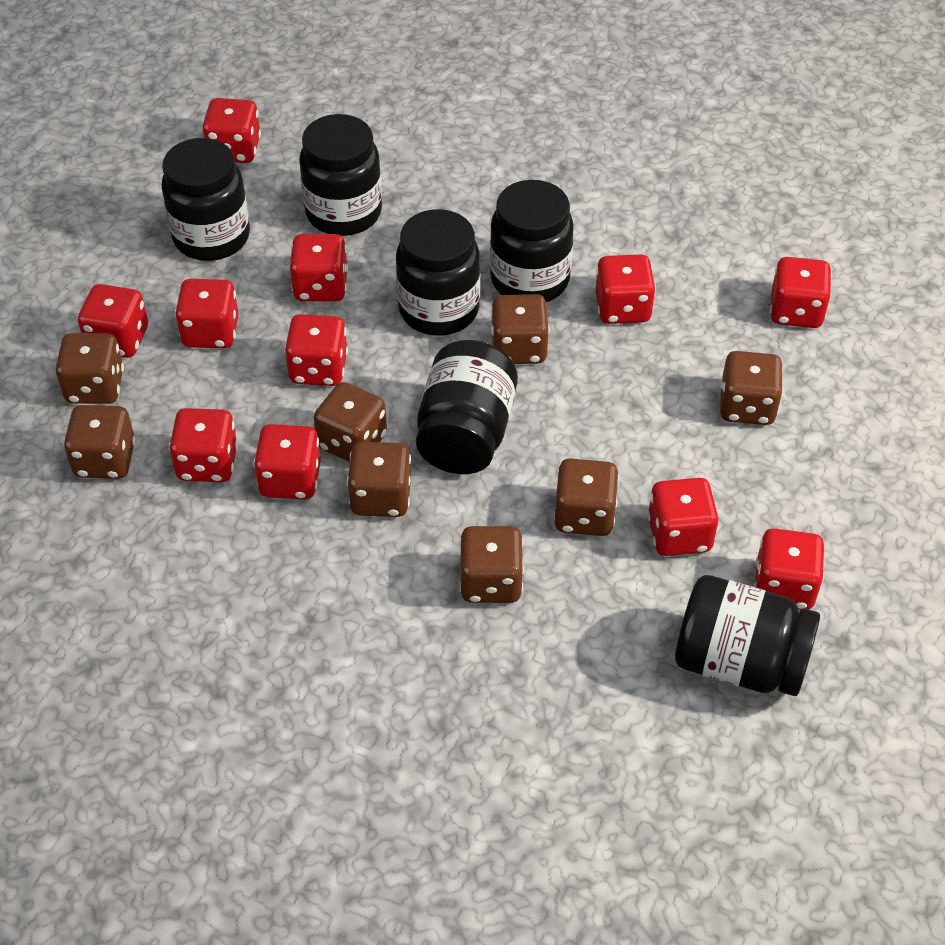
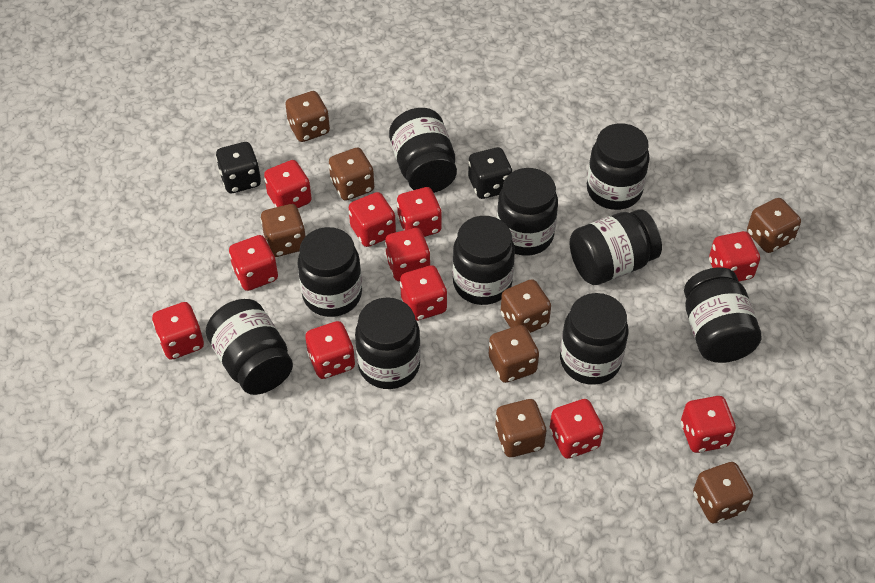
black dice: 0 -> 2
black jar: 6 -> 10

